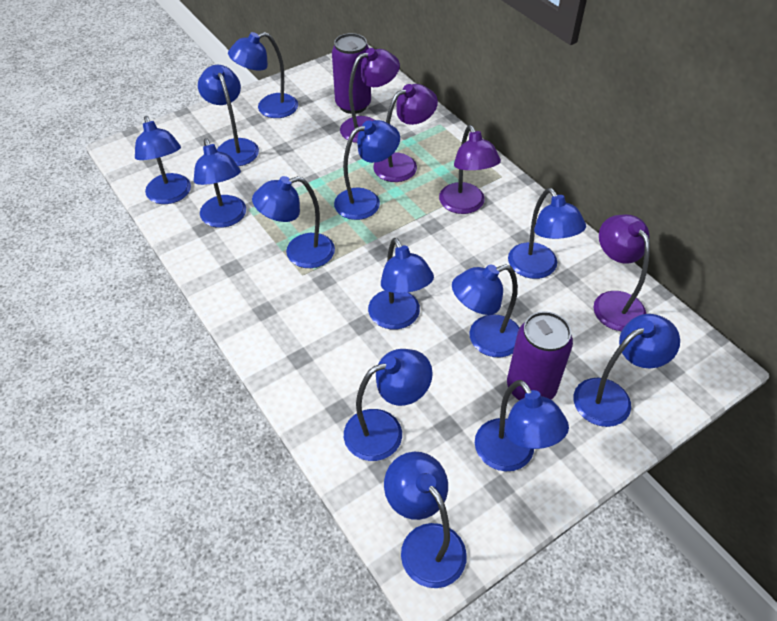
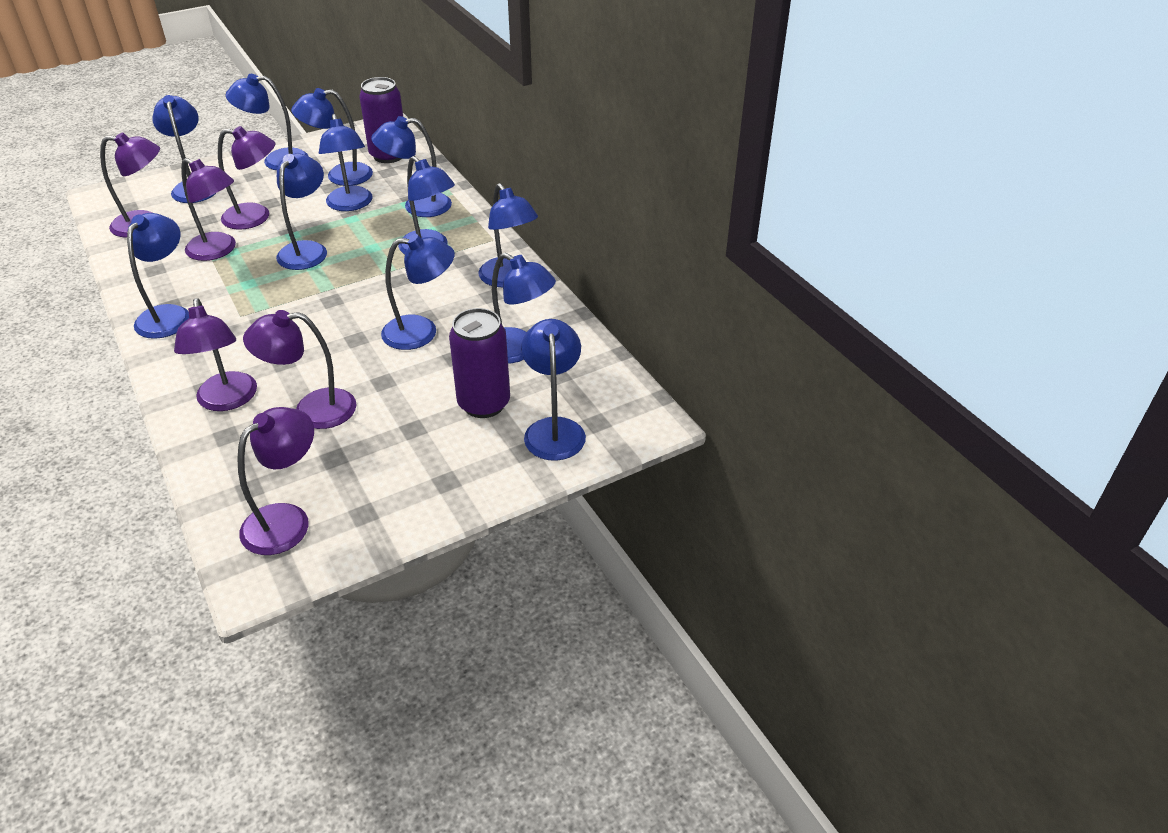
blue lamp: 13 -> 12
purple lamp: 4 -> 6

